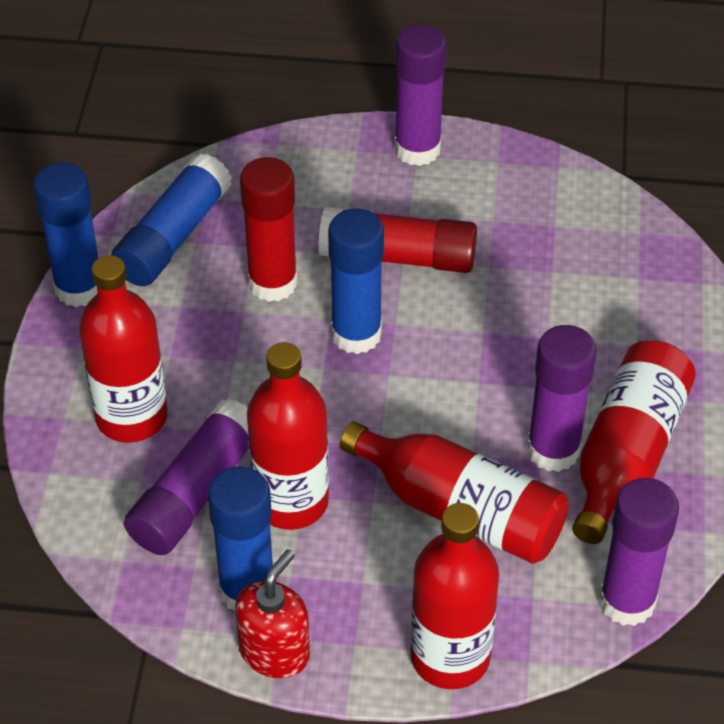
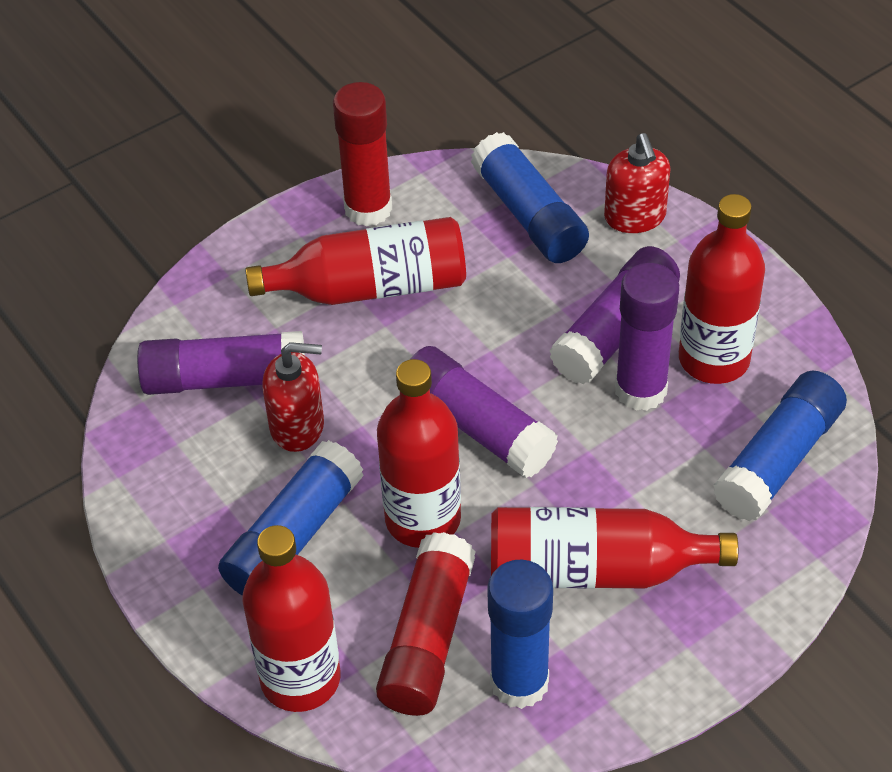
red soap dispenser: 1 -> 2

